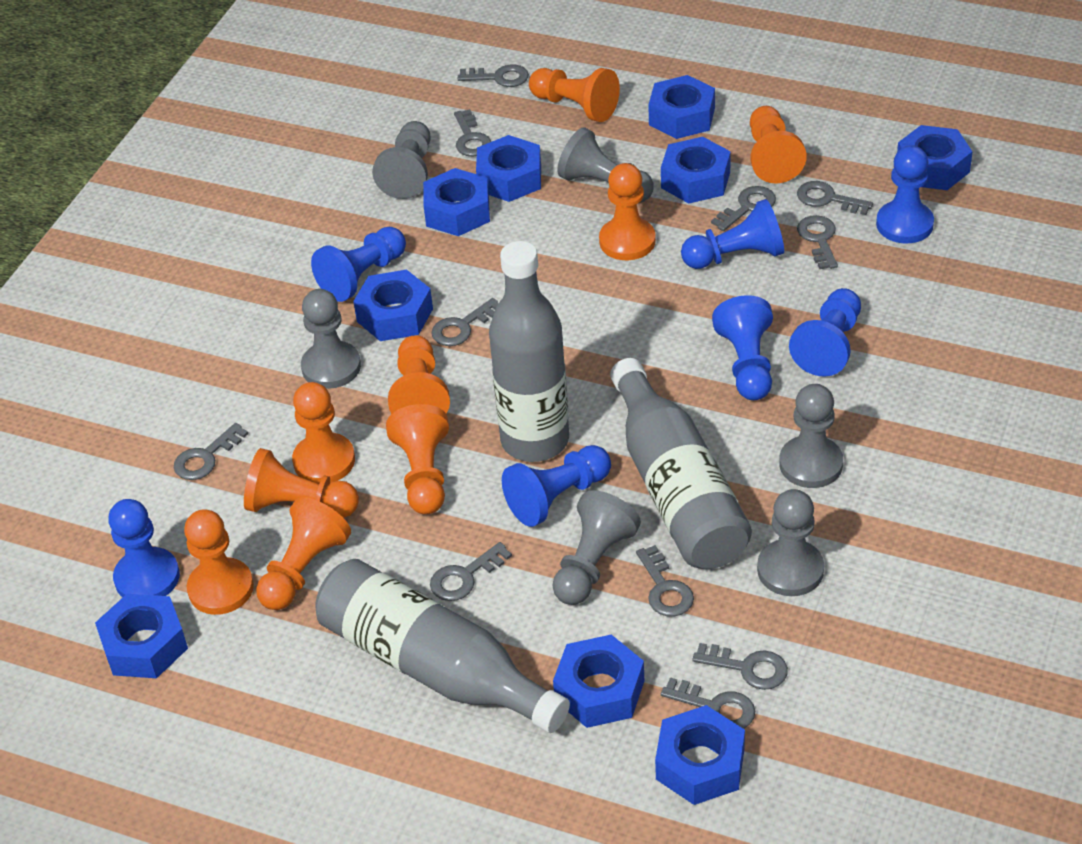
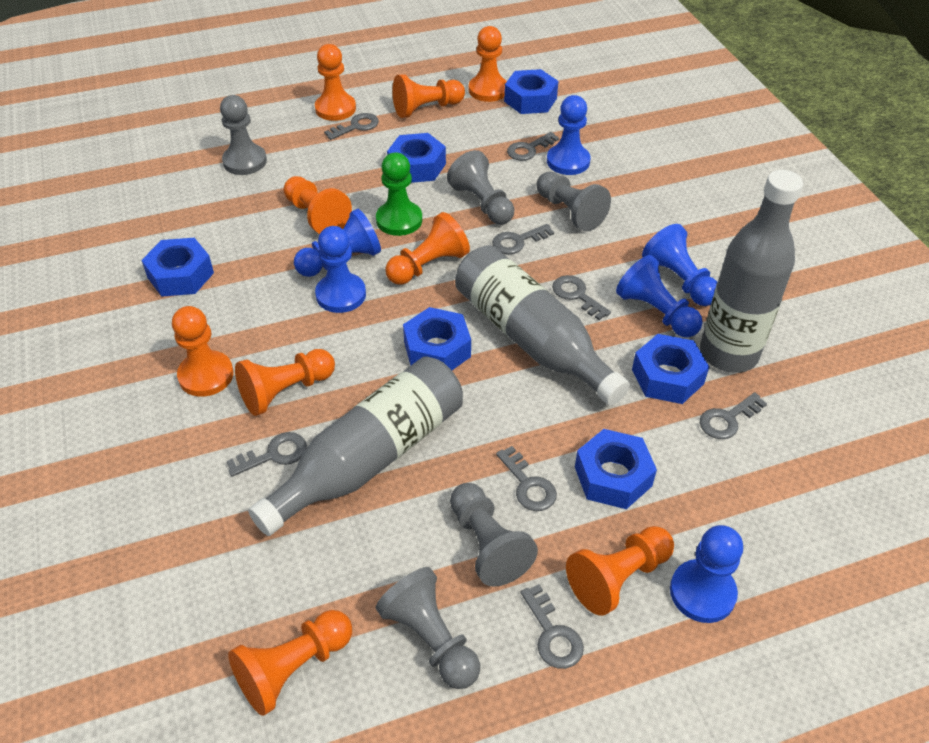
blue nut: 9 -> 6
blue pawn: 7 -> 6
green pawn: 0 -> 1
grey key: 11 -> 8
grey pawn: 6 -> 5

